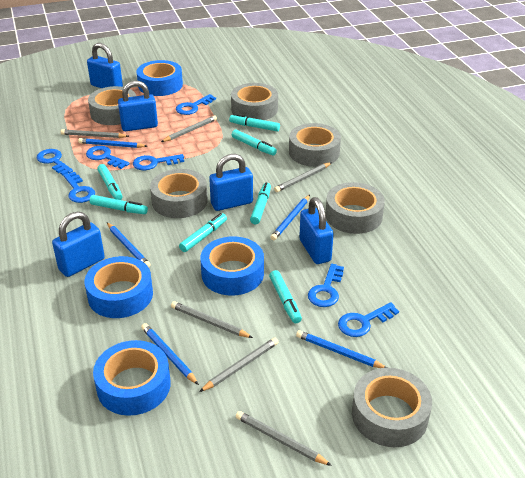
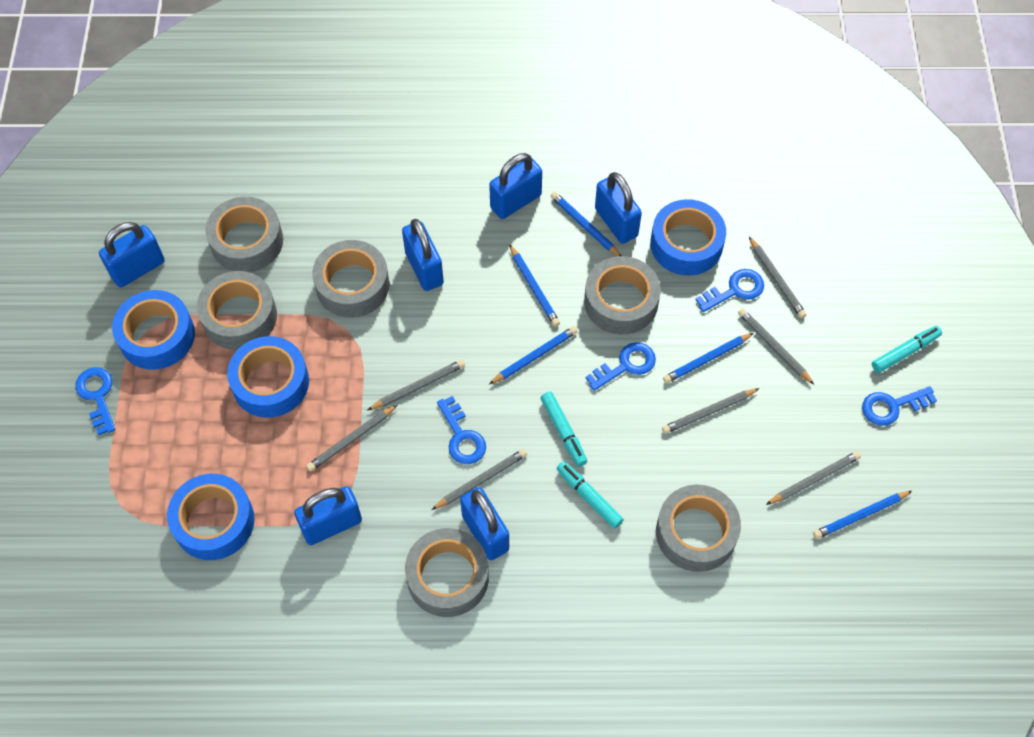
blue key: 7 -> 5
blue padlock: 5 -> 6
grey pencil: 6 -> 7
turquoise marker: 7 -> 3

